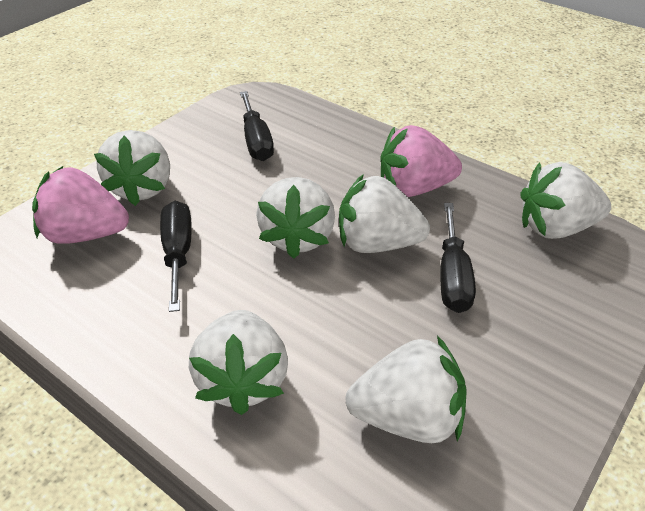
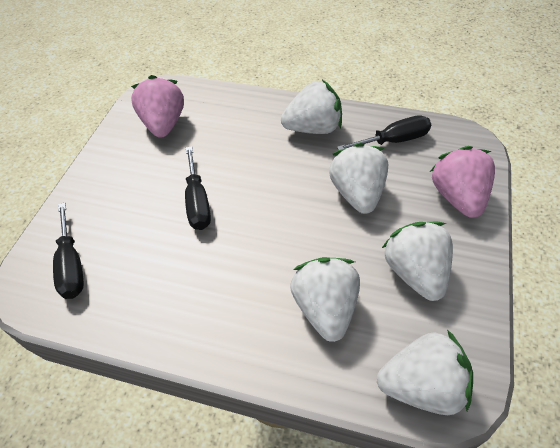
white strawberry: 6 -> 5

